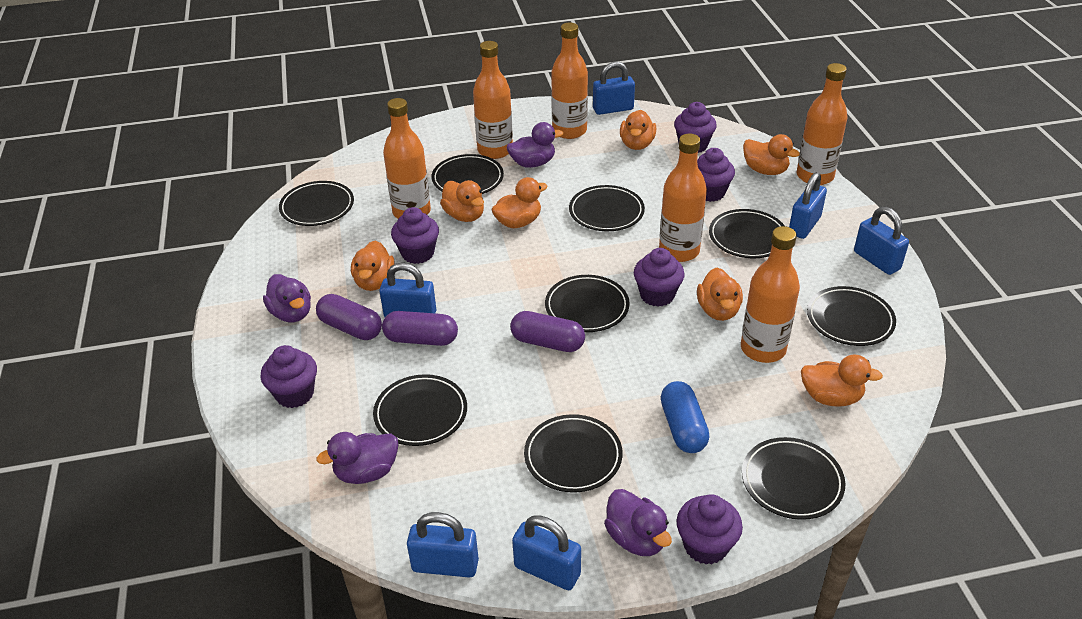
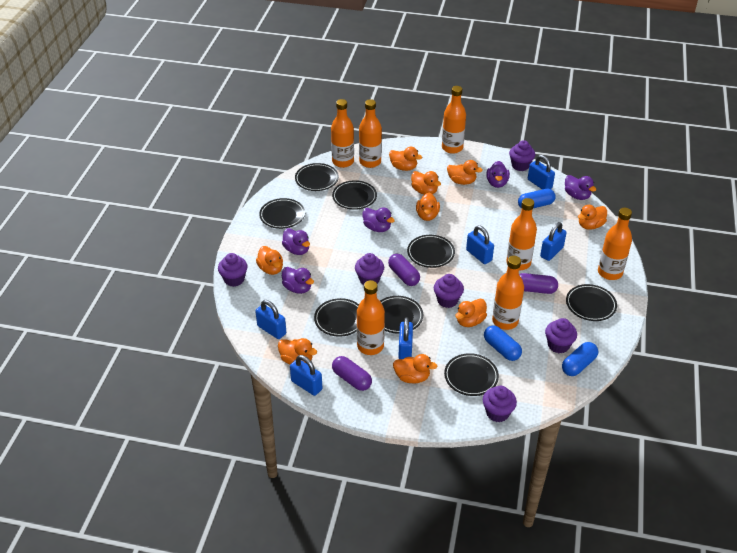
black plate: 9 -> 8
blue capsule: 1 -> 3
orange bottle: 6 -> 7
orange duck: 7 -> 9
purple duck: 4 -> 5

